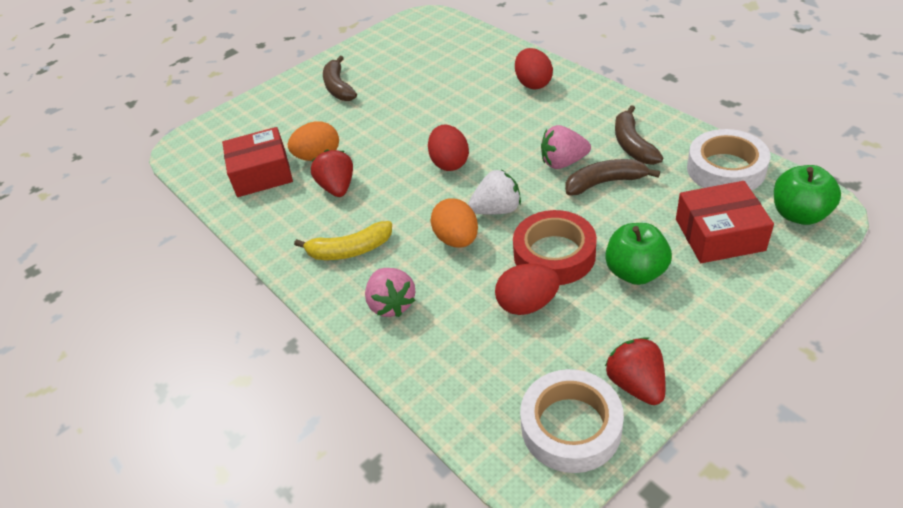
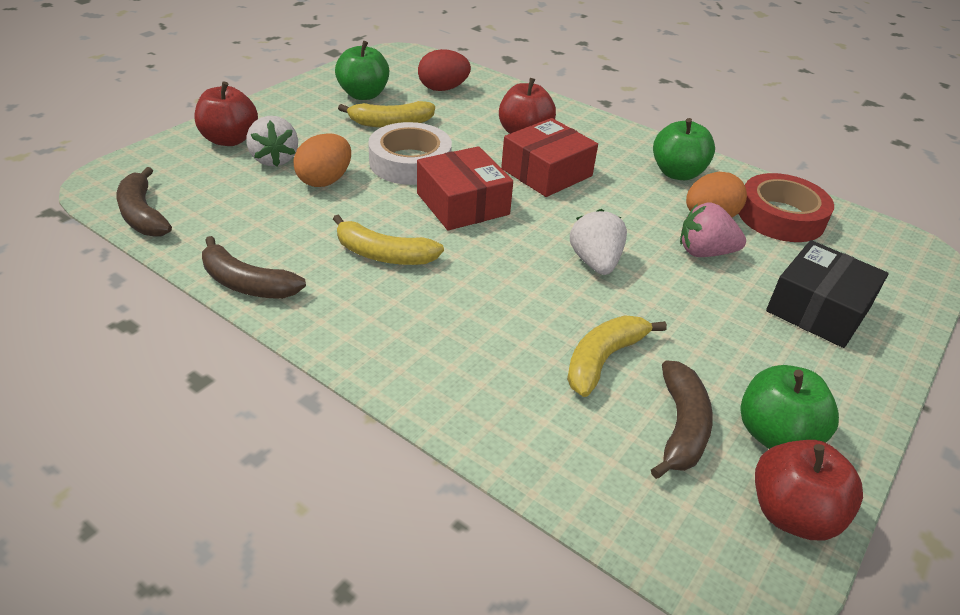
black box: 0 -> 1
green apple: 2 -> 3
pink strawberry: 2 -> 1
red apple: 0 -> 3
red egg: 3 -> 1
red strawberry: 2 -> 0
white strawberry: 1 -> 2
white tape: 2 -> 1
yellow banana: 1 -> 3

